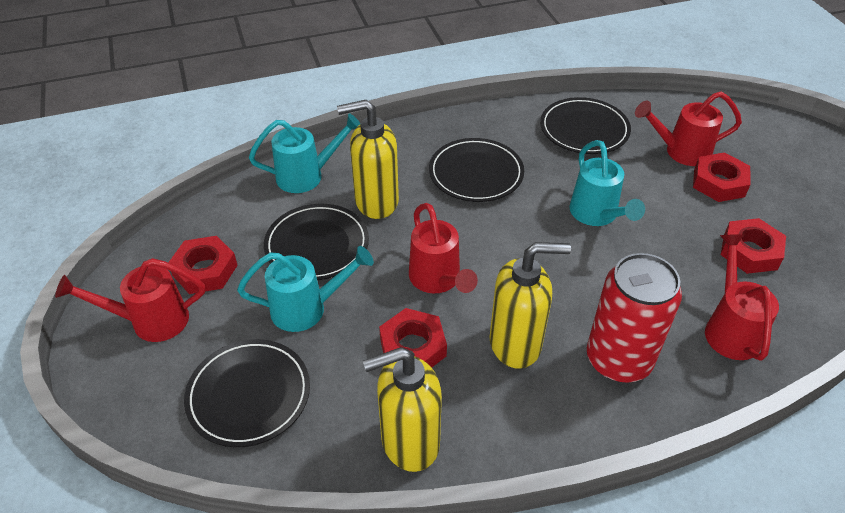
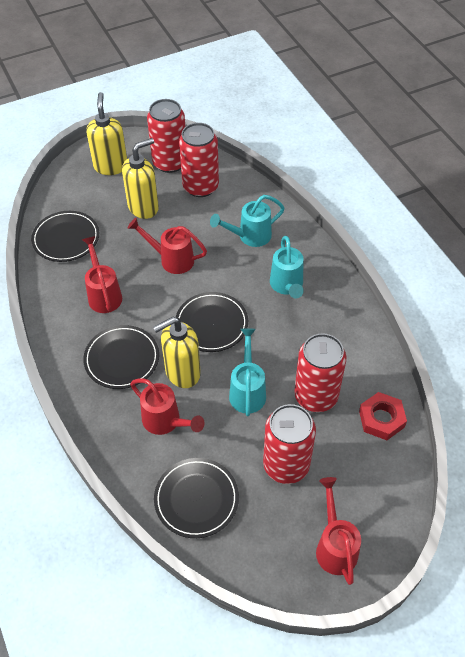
red can: 1 -> 4
red nut: 4 -> 1

